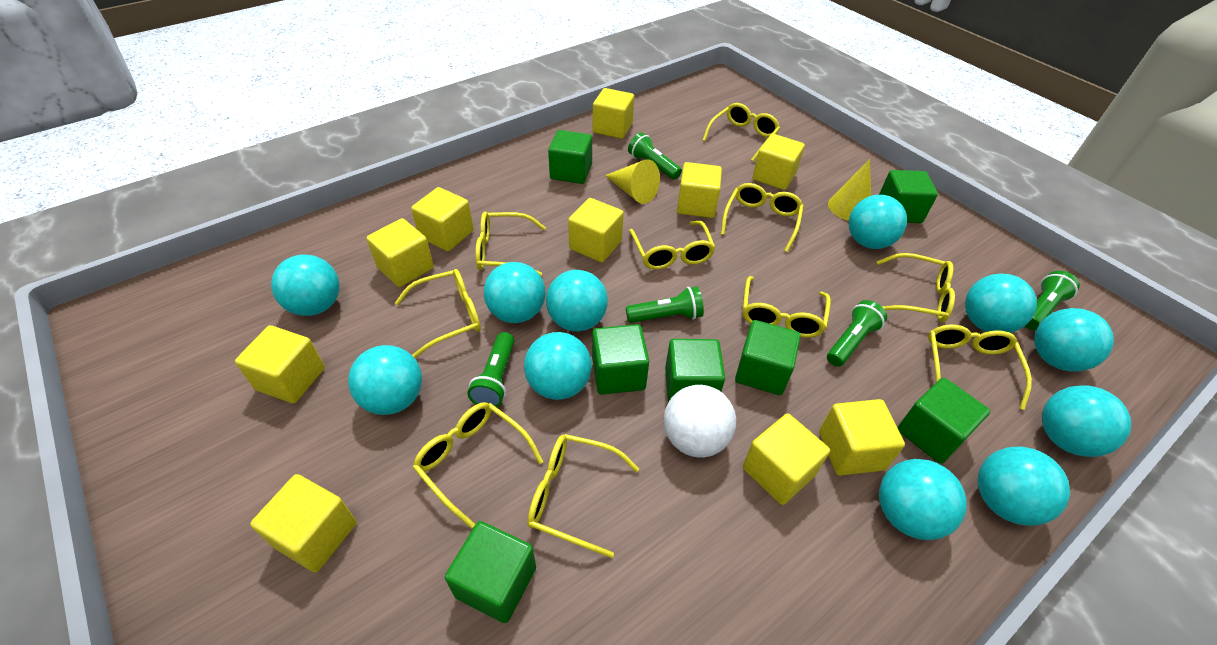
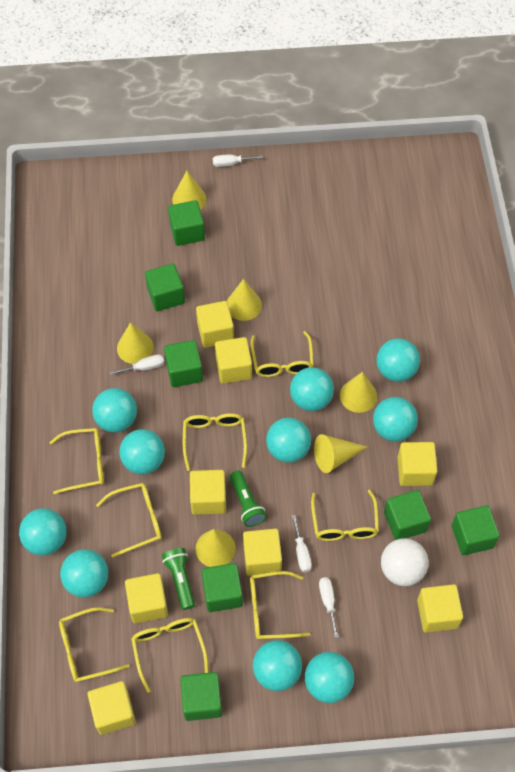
green flashlight: 5 -> 2
turquoise ball: 11 -> 10
white screwdriver: 0 -> 4
yellow cone: 2 -> 6
yellow cube: 10 -> 8
yellow glasses: 10 -> 8

